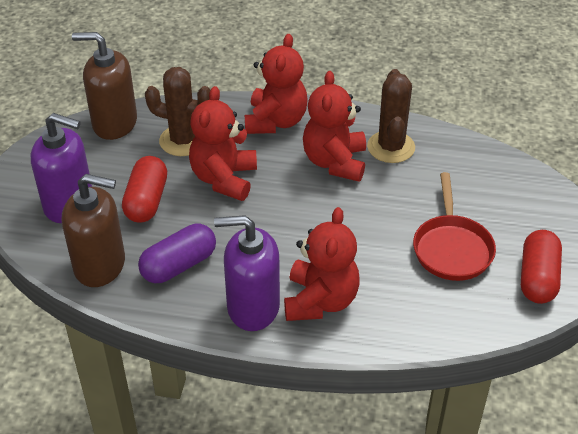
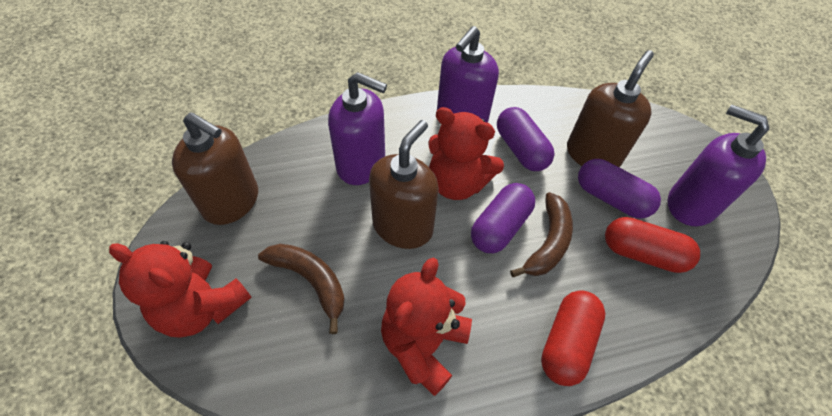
brown banana: 0 -> 2
brown cactus: 2 -> 0
brown soap dispenser: 2 -> 3
purple capsule: 1 -> 3
purple soap dispenser: 2 -> 3
red pan: 1 -> 0
red teddy bear: 4 -> 3

